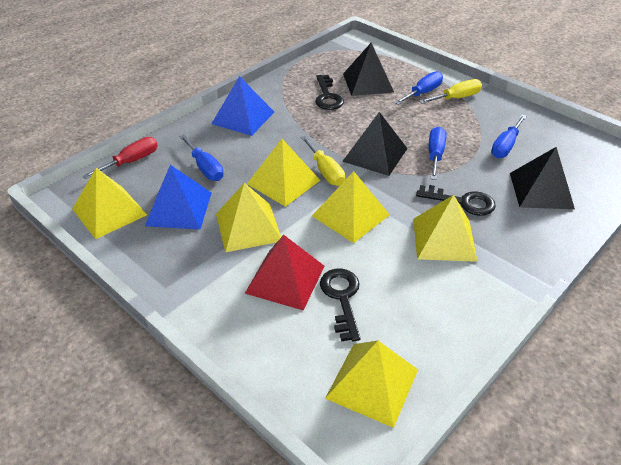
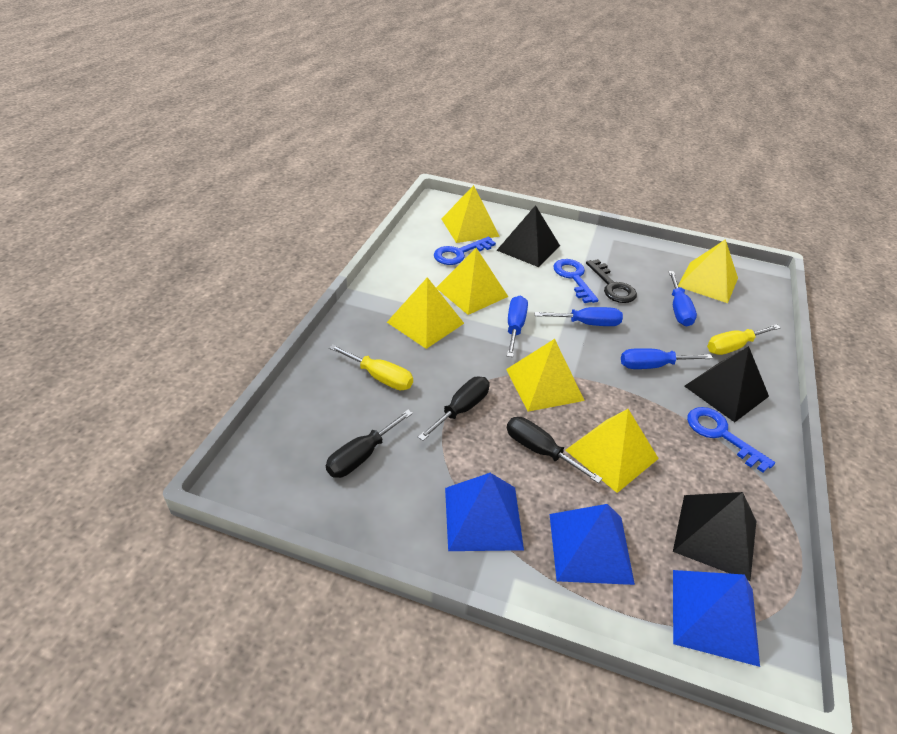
black key: 3 -> 1
black screwdriver: 0 -> 3
blue key: 0 -> 3
blue pyramid: 2 -> 3
red pyramid: 1 -> 0
red screwdriver: 1 -> 0

